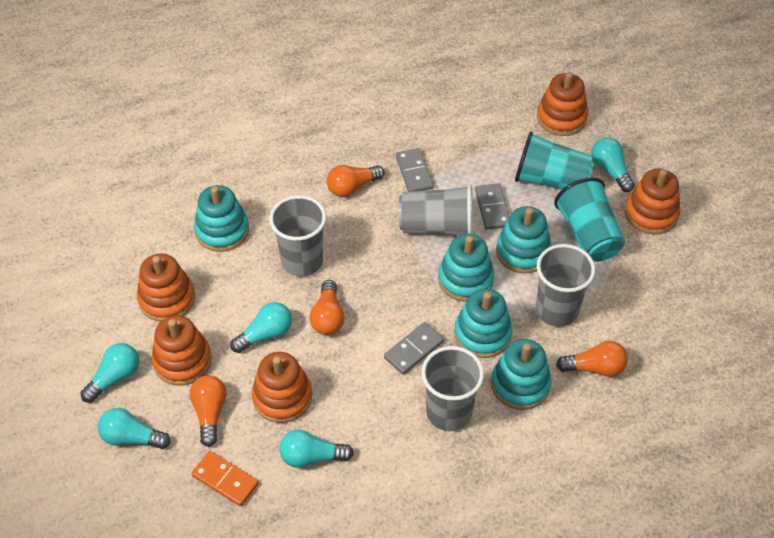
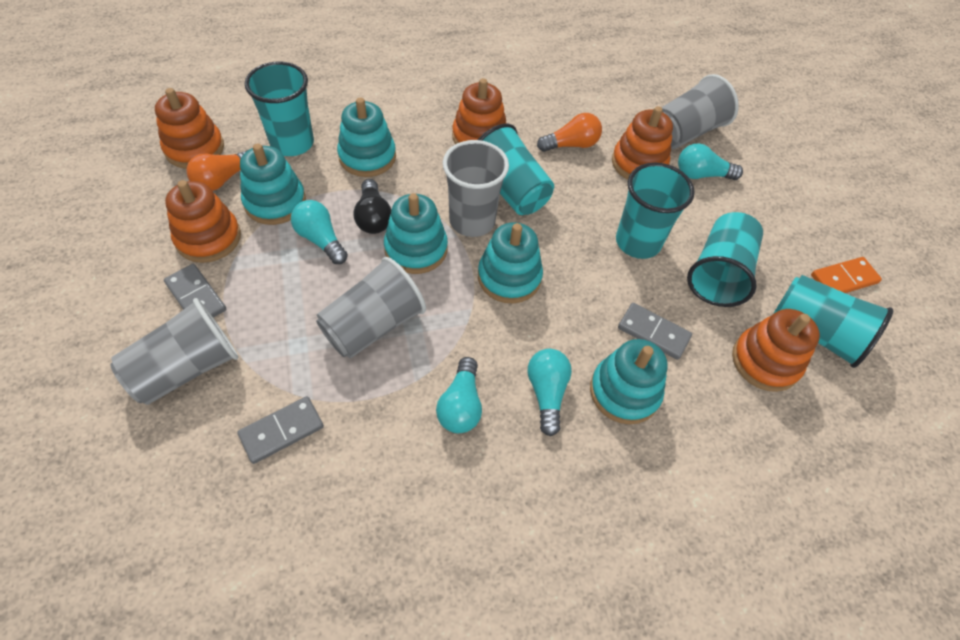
black light bulb: 0 -> 1
orange light bulb: 4 -> 2
turquoise cup: 2 -> 5
turquoise light bulb: 5 -> 4

